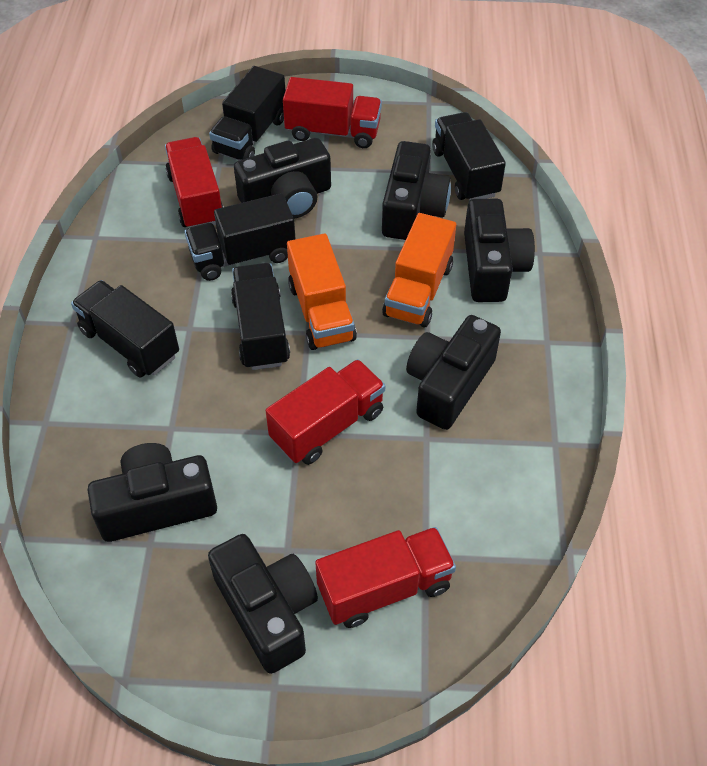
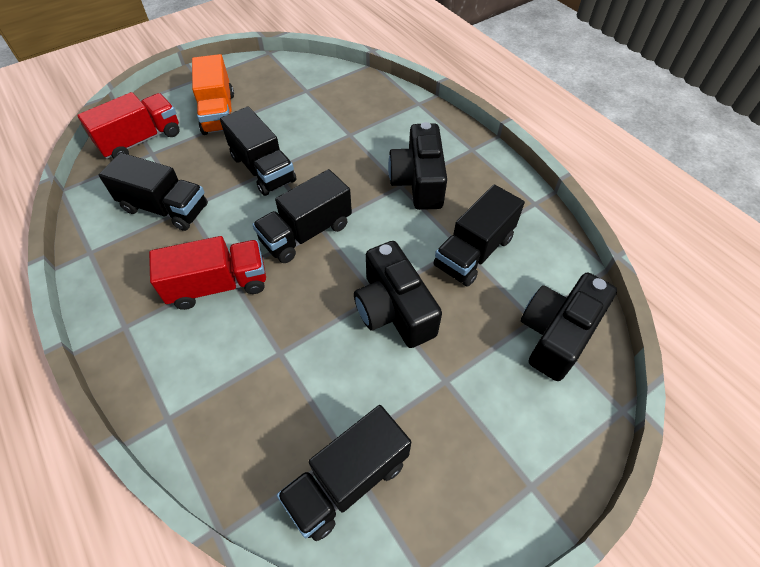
black camera: 6 -> 3
orange truck: 2 -> 1
red truck: 4 -> 2

